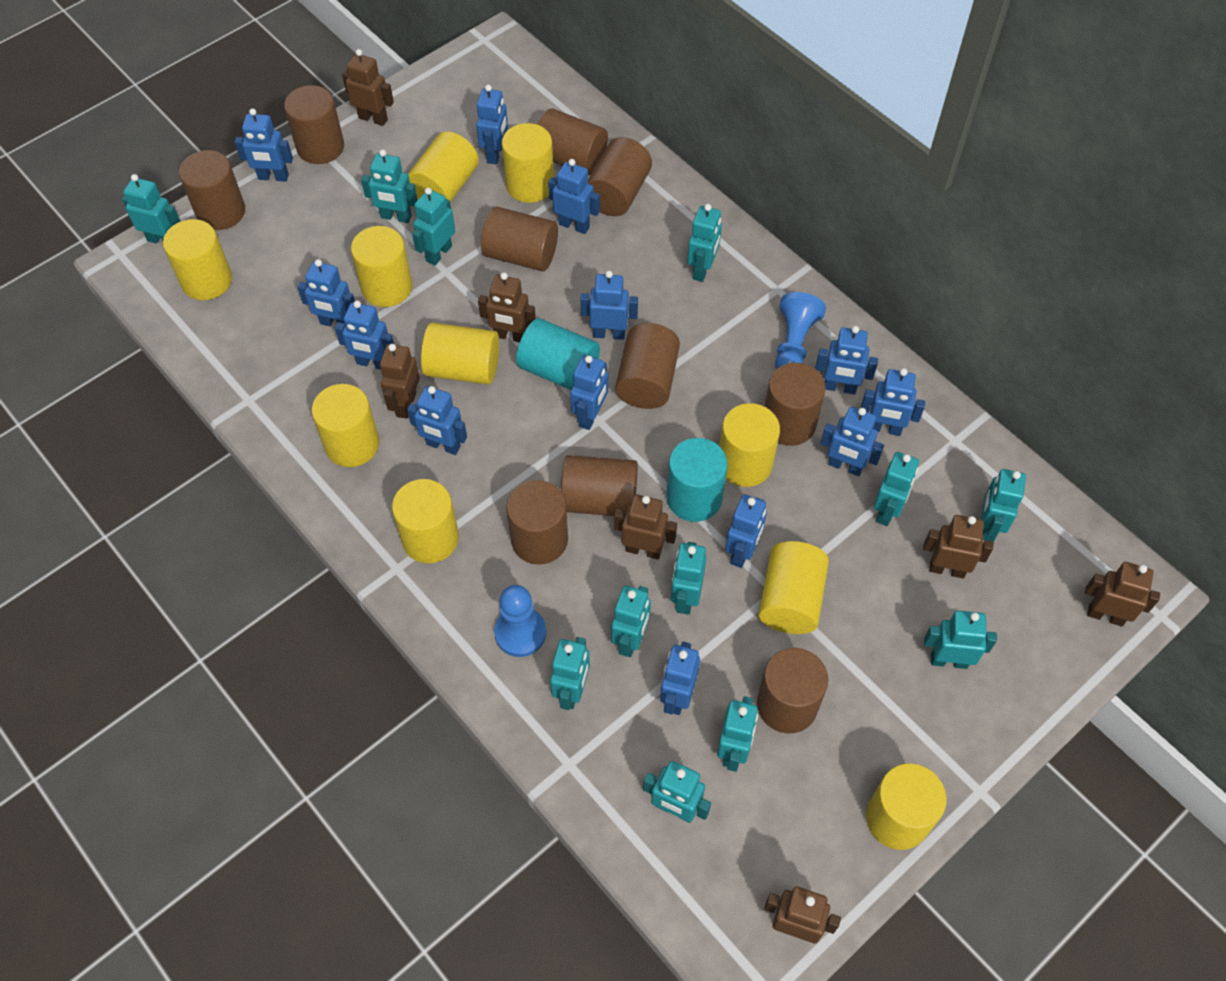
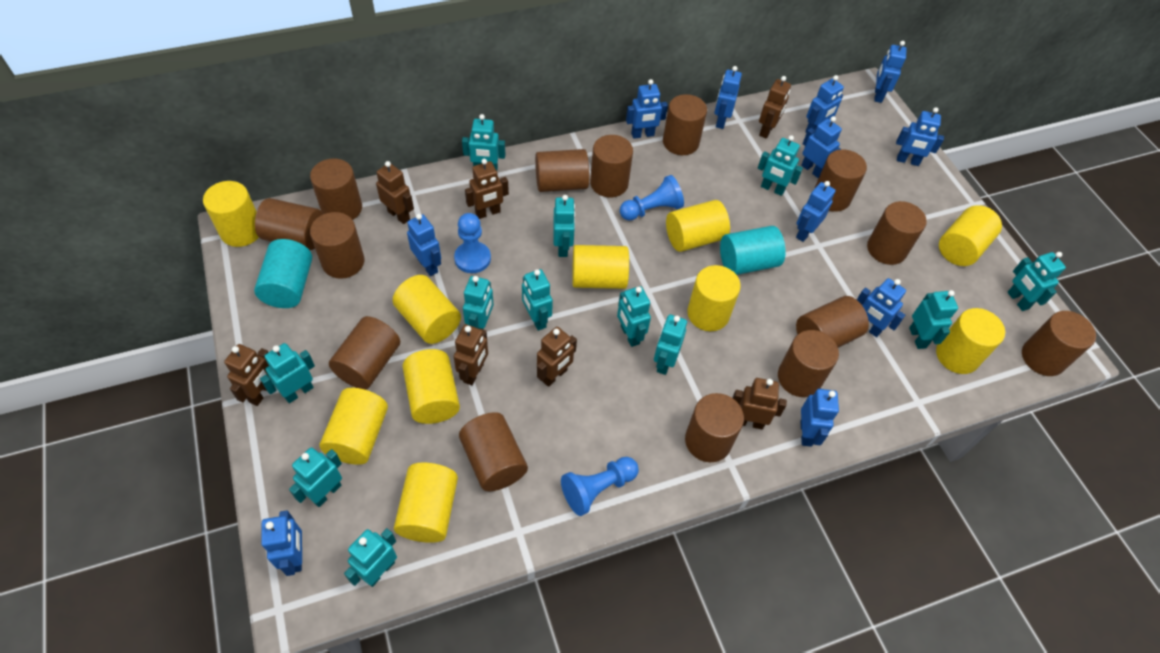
blue pawn: 2 -> 3
blue robot: 13 -> 11
brown cylinder: 10 -> 14

